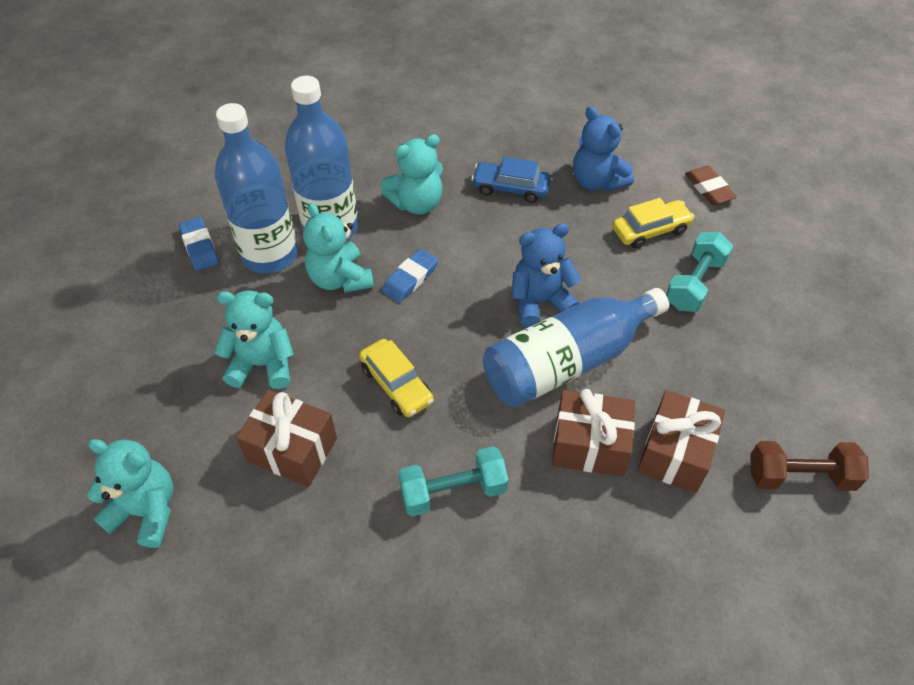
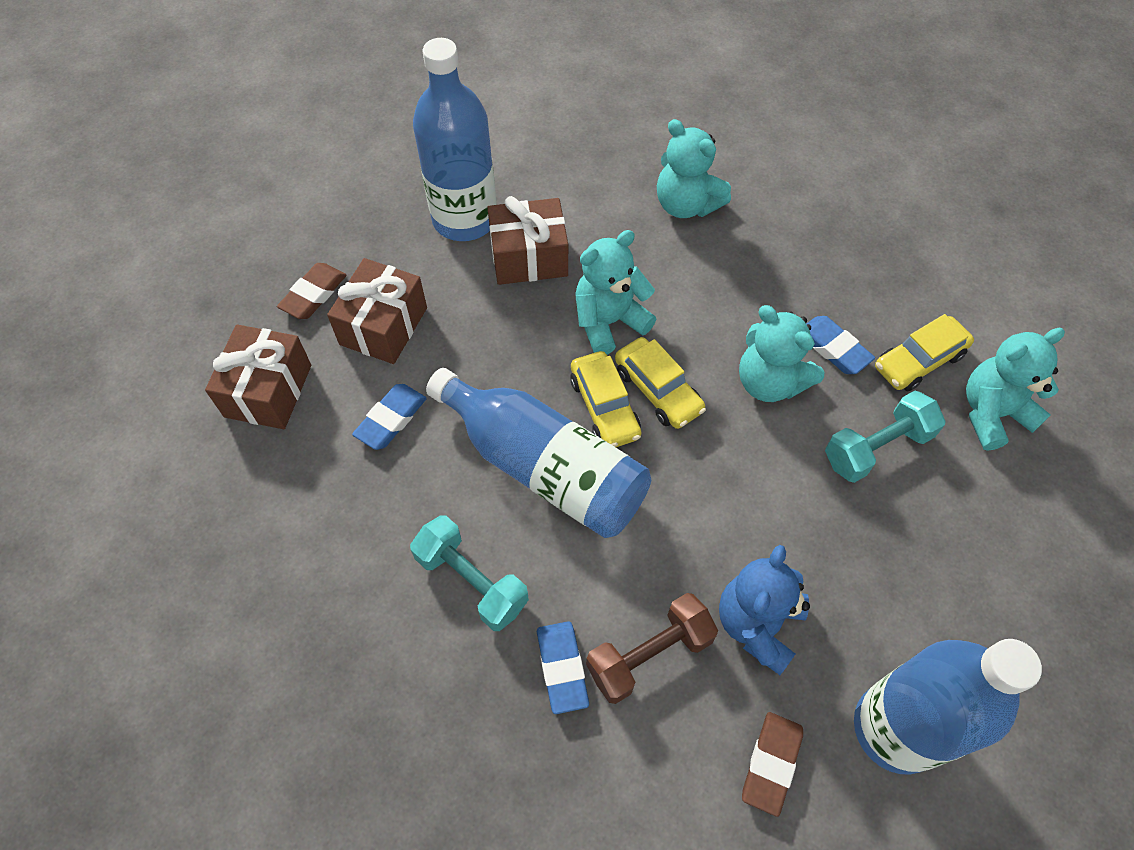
blue car: 1 -> 0
blue eraser: 2 -> 3
blue teddy bear: 2 -> 1
brown eraser: 1 -> 2
yellow car: 2 -> 3

